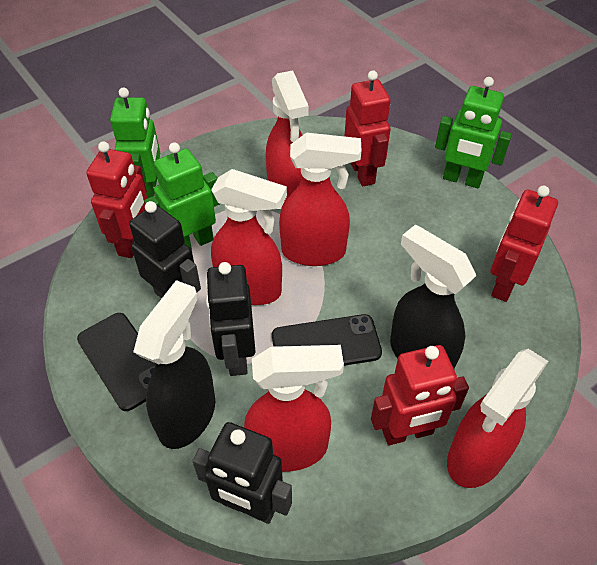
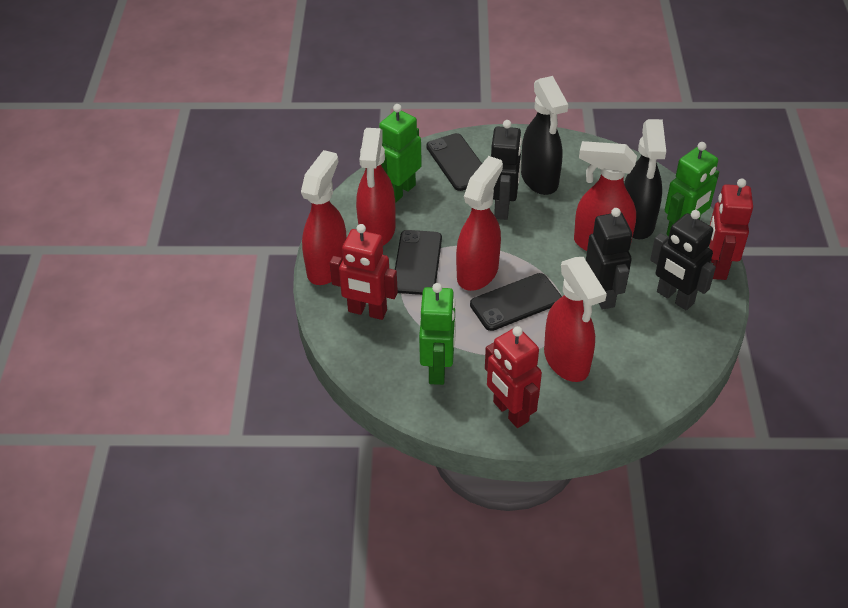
black phone: 2 -> 3
red robot: 4 -> 3

